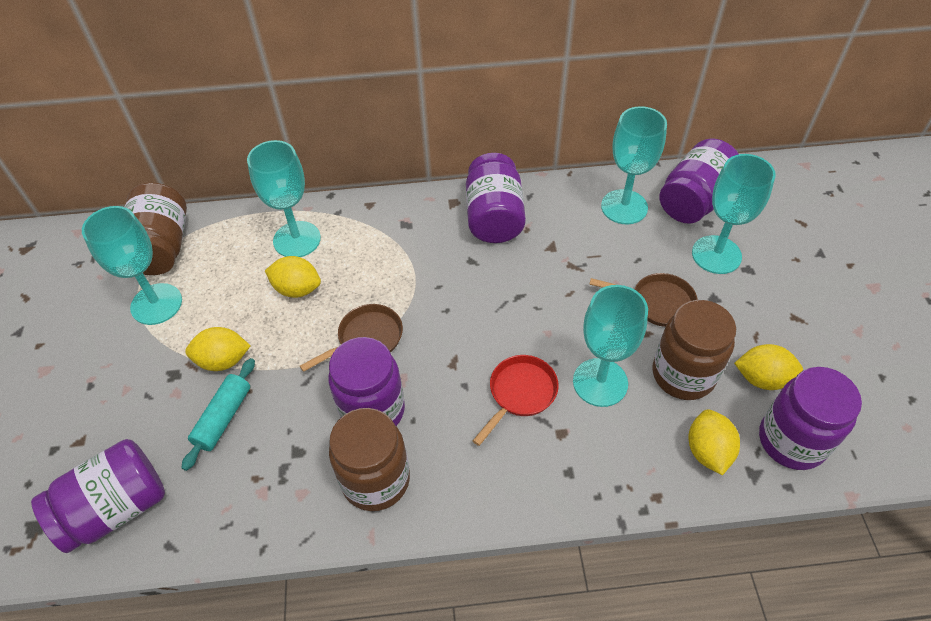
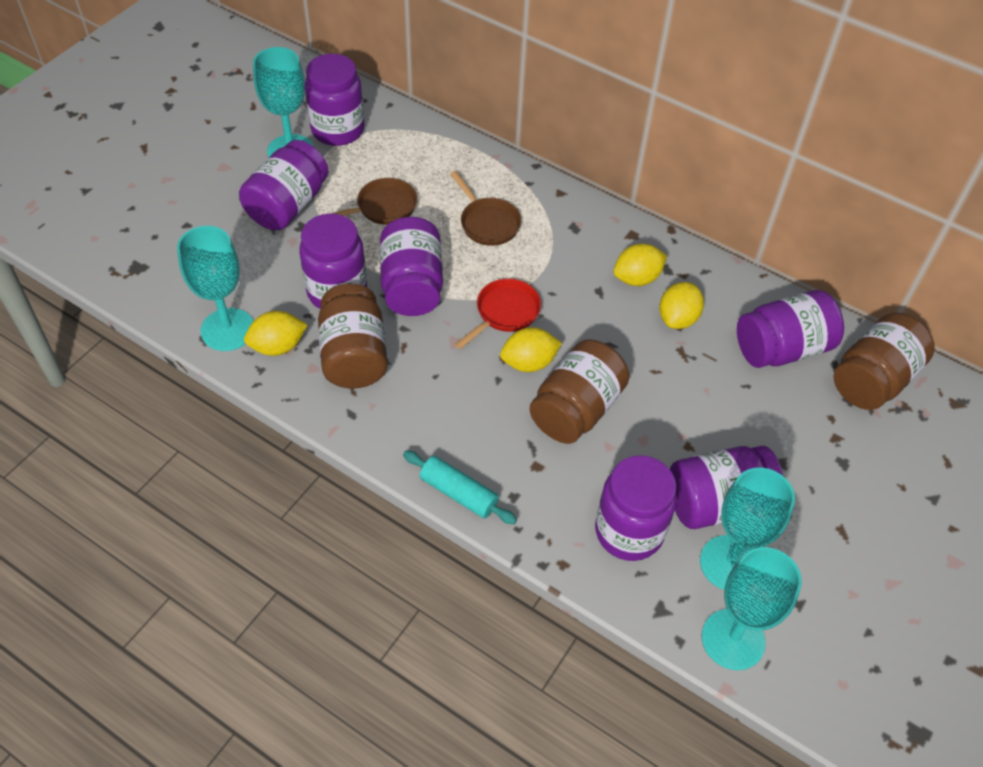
purple jar: 5 -> 7
turquoise goblet: 5 -> 4

